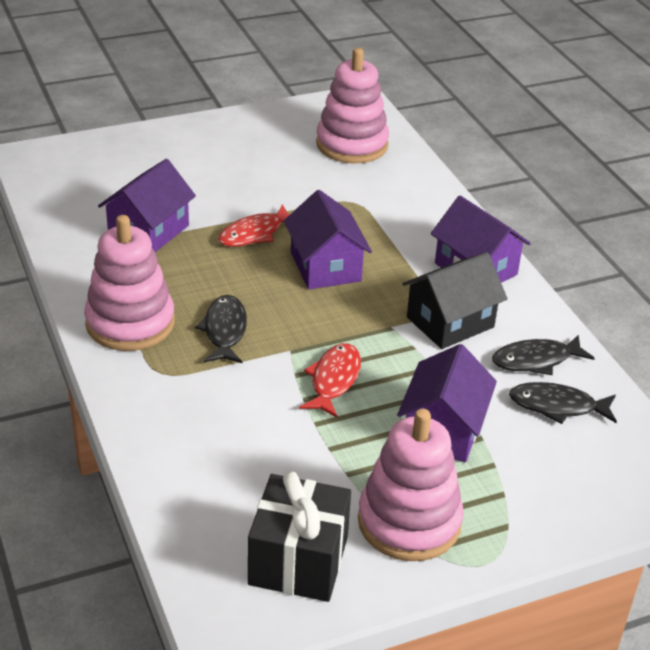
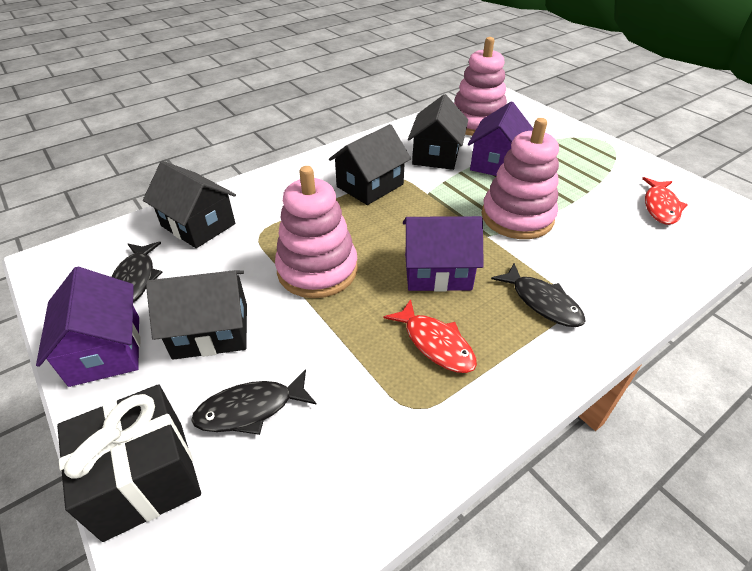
black house: 1 -> 4
purple house: 4 -> 3

